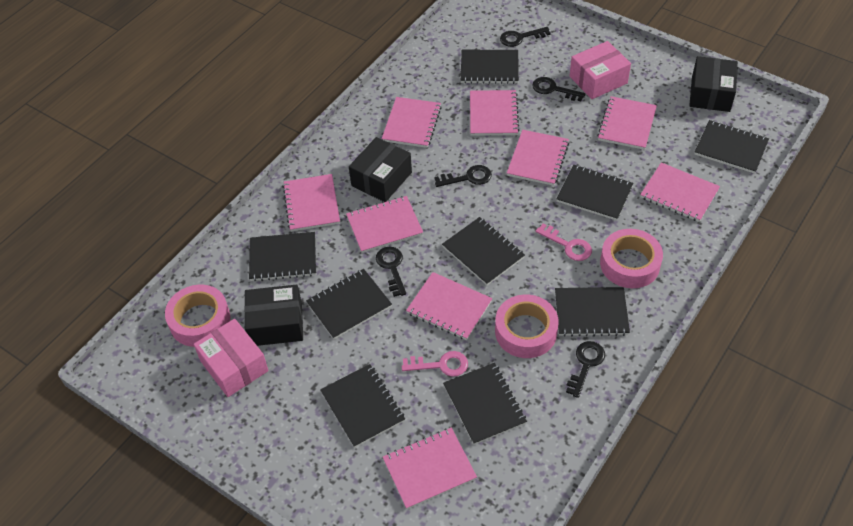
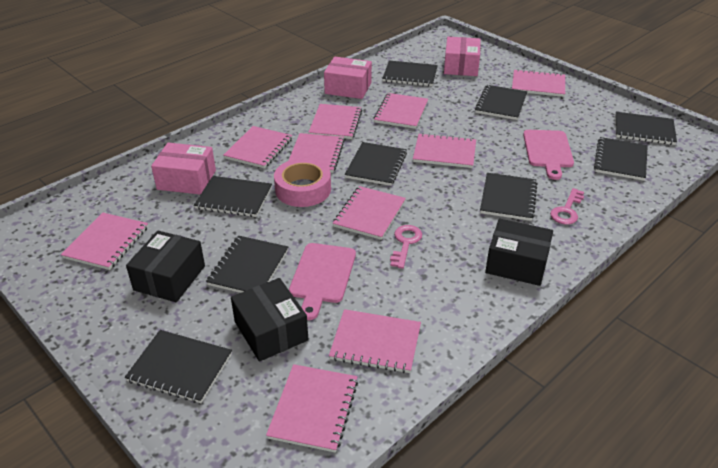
black key: 5 -> 0
pink box: 2 -> 3
pink cutting board: 0 -> 2
pink notebook: 9 -> 10
pink tape: 3 -> 1

